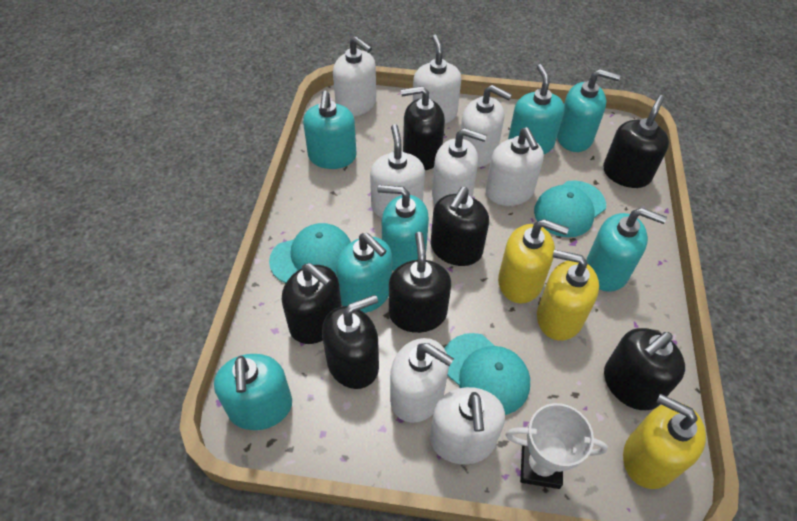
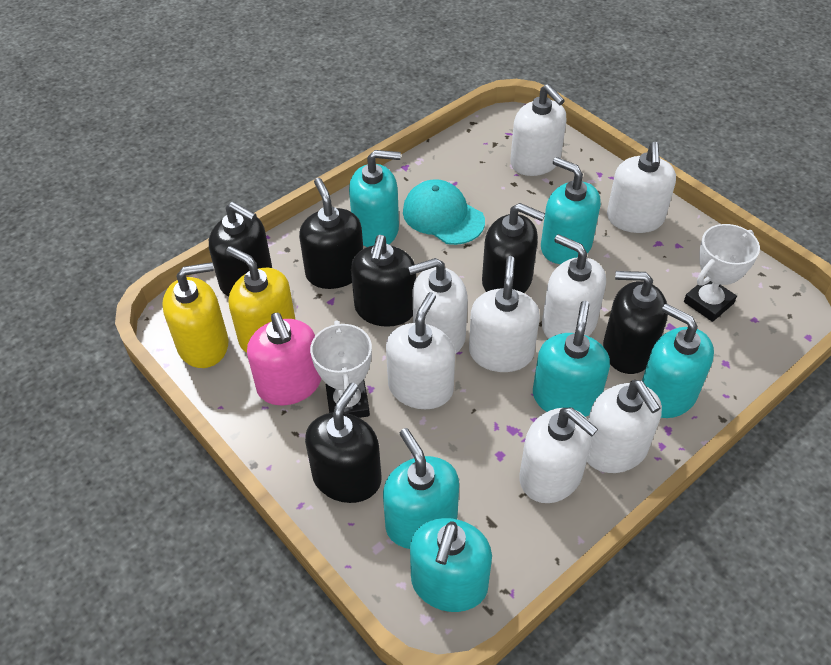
black soap dispenser: 7 -> 6
pink soap dispenser: 0 -> 1
turquoise cap: 3 -> 1
turquoise soap dispenser: 7 -> 6
white trophy: 1 -> 2
yellow soap dispenser: 3 -> 2

